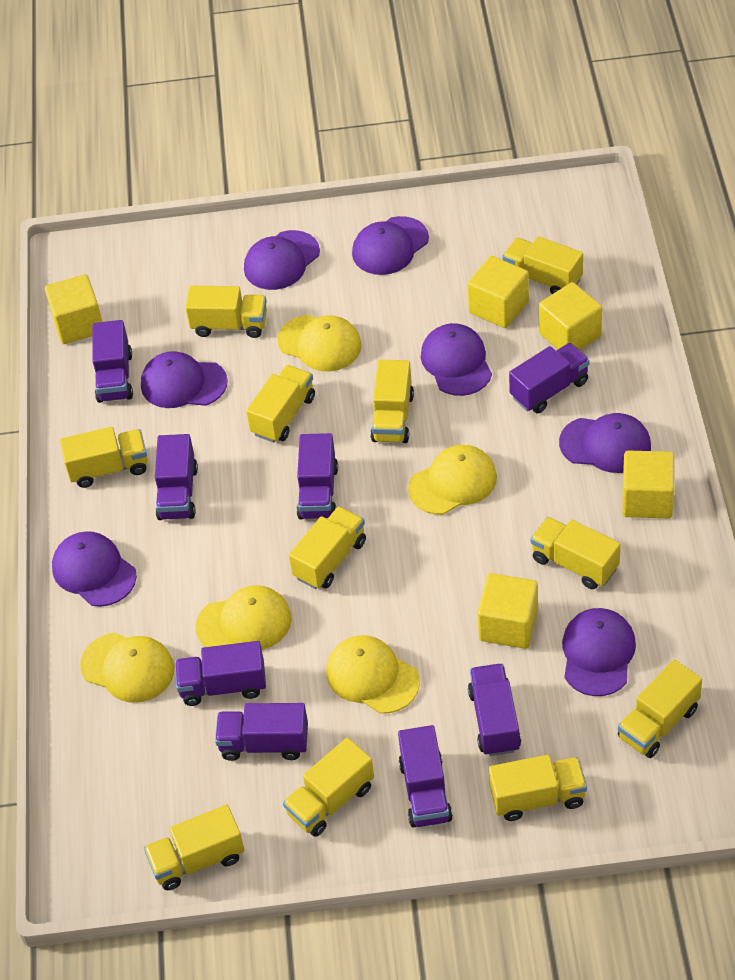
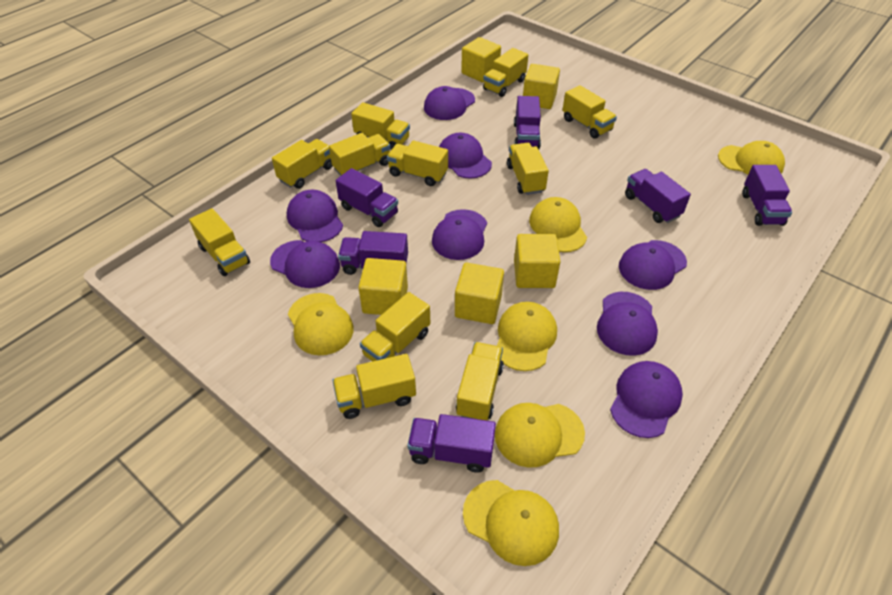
purple cap: 7 -> 8
purple truck: 8 -> 6
yellow cap: 5 -> 6

